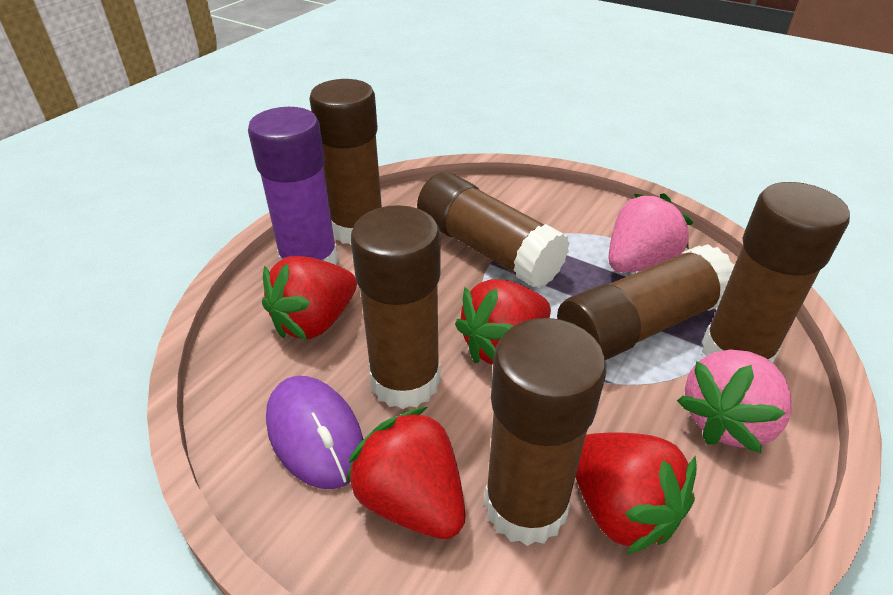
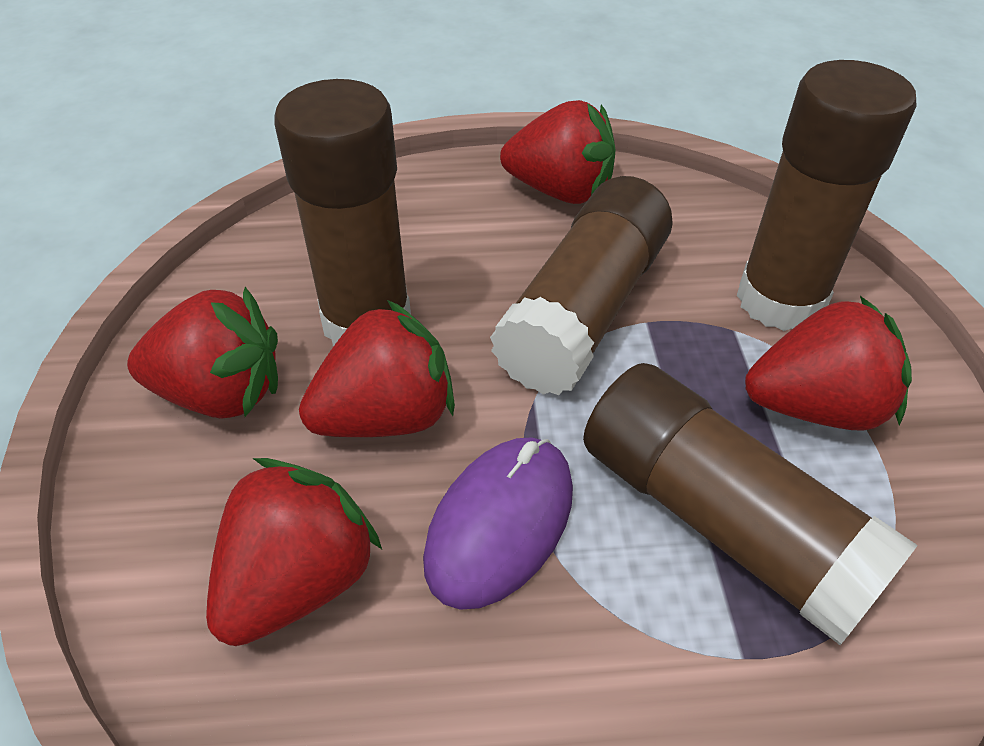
brown glue stick: 6 -> 4
pink strawberry: 2 -> 0
purple glue stick: 1 -> 0
red strawberry: 4 -> 5

